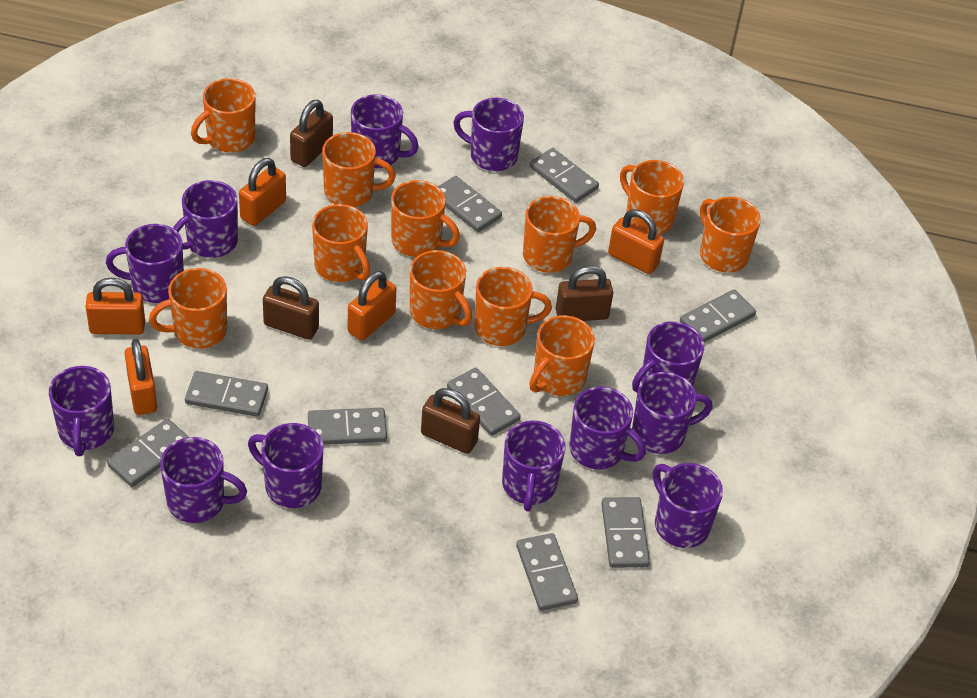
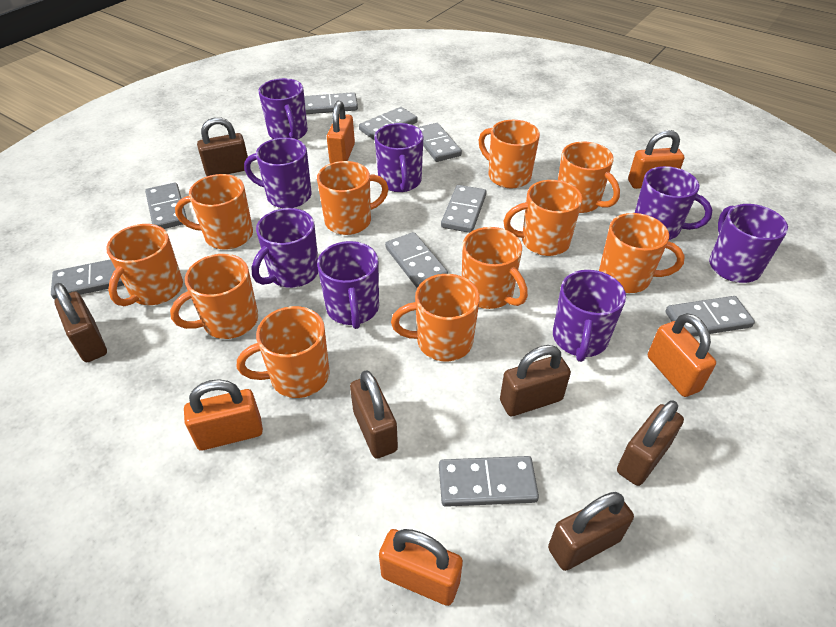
brown padlock: 4 -> 6
purple mug: 12 -> 8

